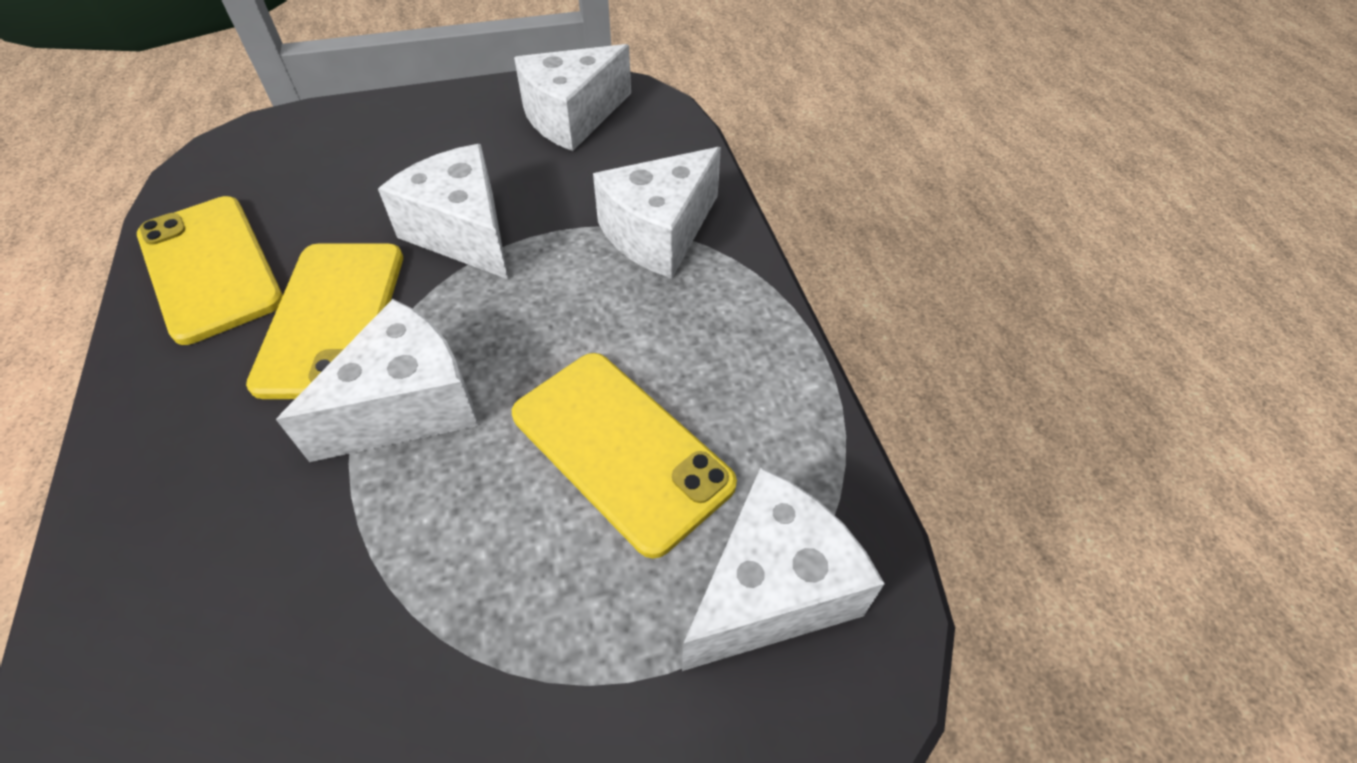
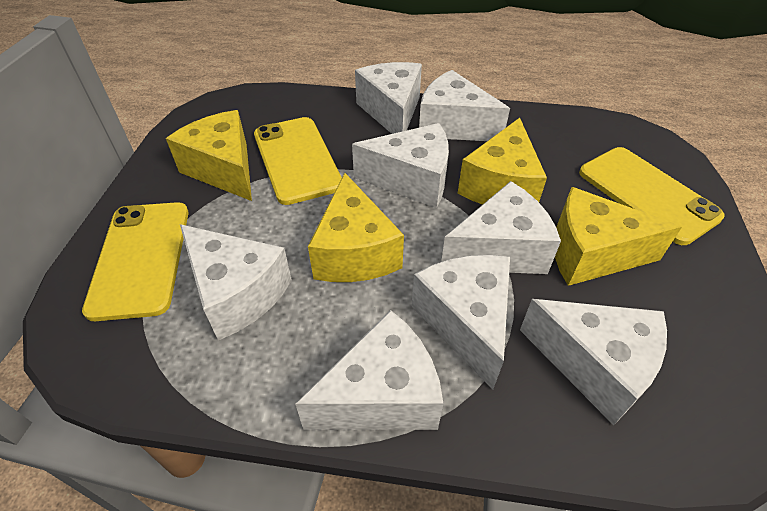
white cheese: 5 -> 8
yellow cheese: 0 -> 4

